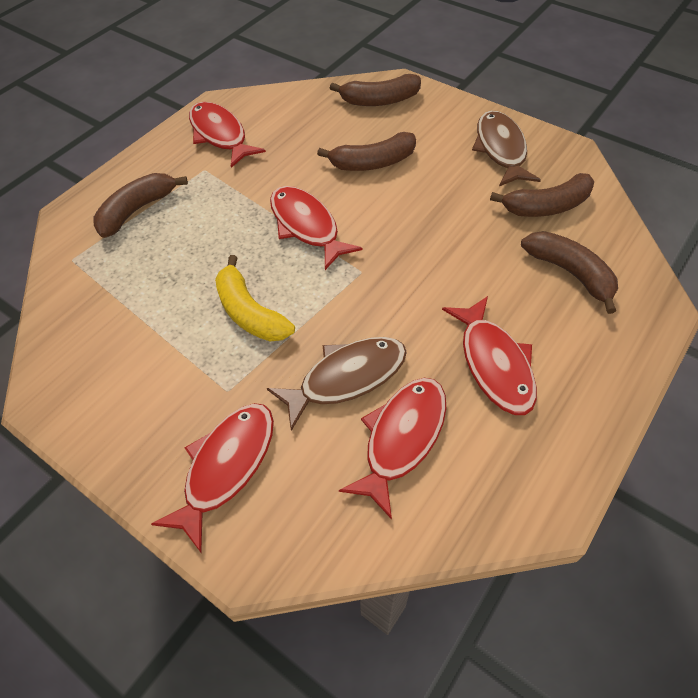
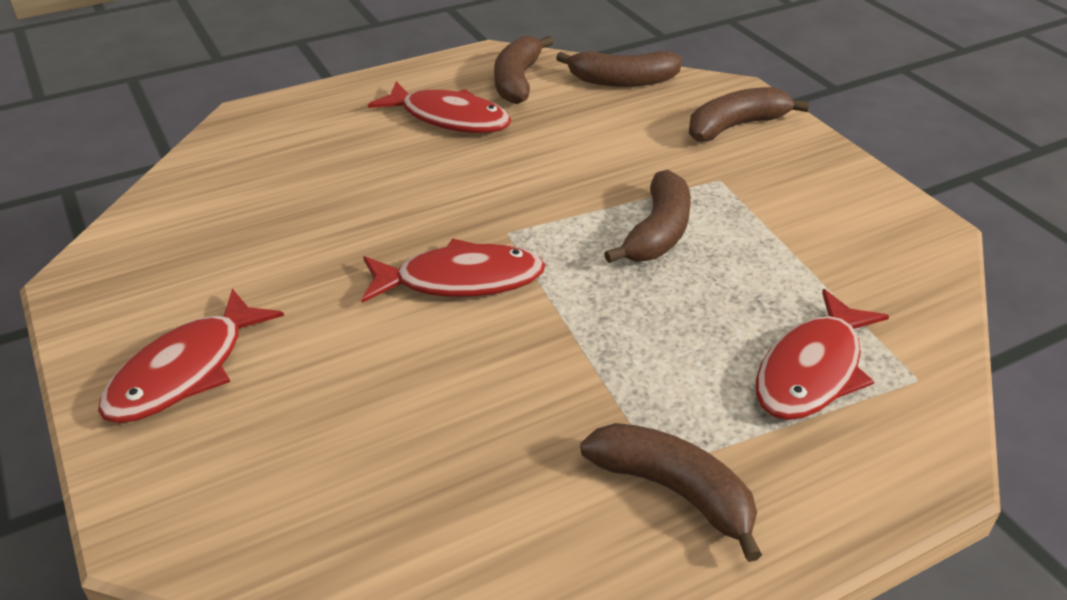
brown fish: 2 -> 0
red fish: 5 -> 4
yellow banana: 1 -> 0

